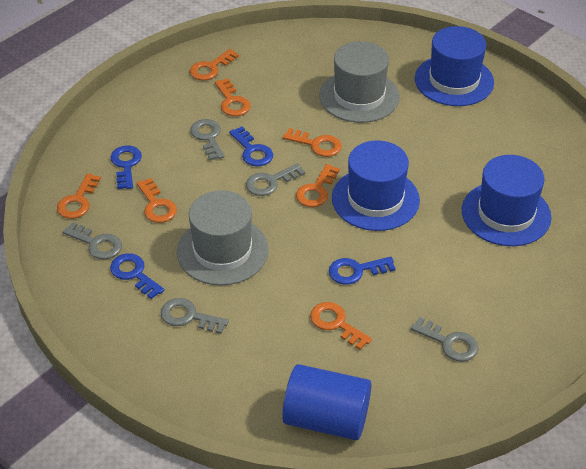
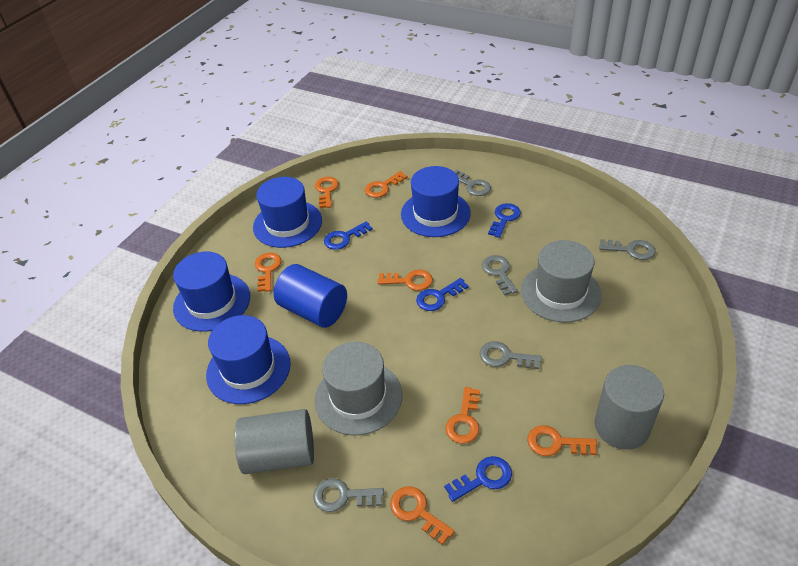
blue hat: 3 -> 4
grey cylinder: 0 -> 2

